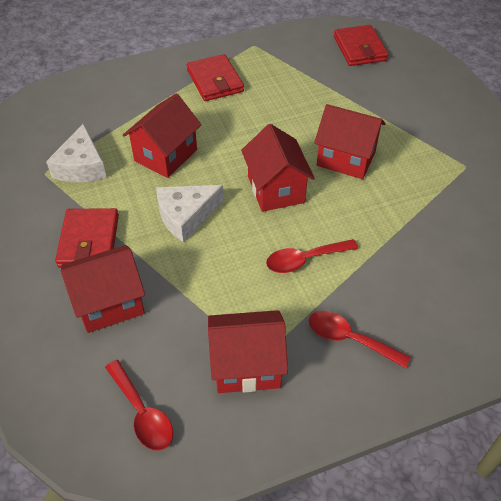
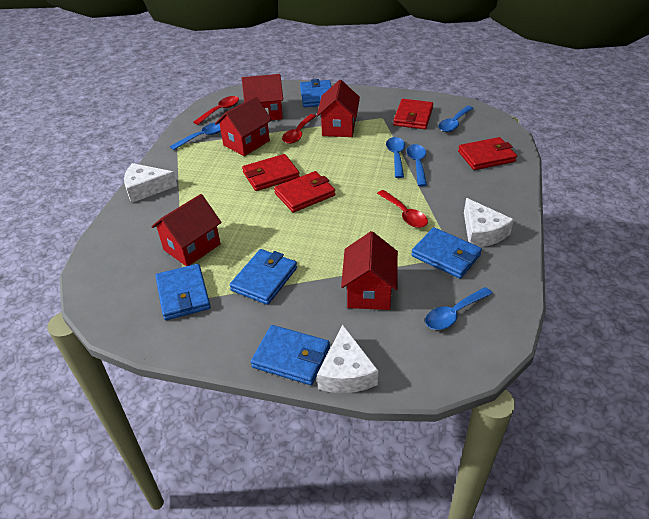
blue spoon: 0 -> 5
blue wallet: 0 -> 5
red wallet: 3 -> 4
white cheese: 2 -> 3

